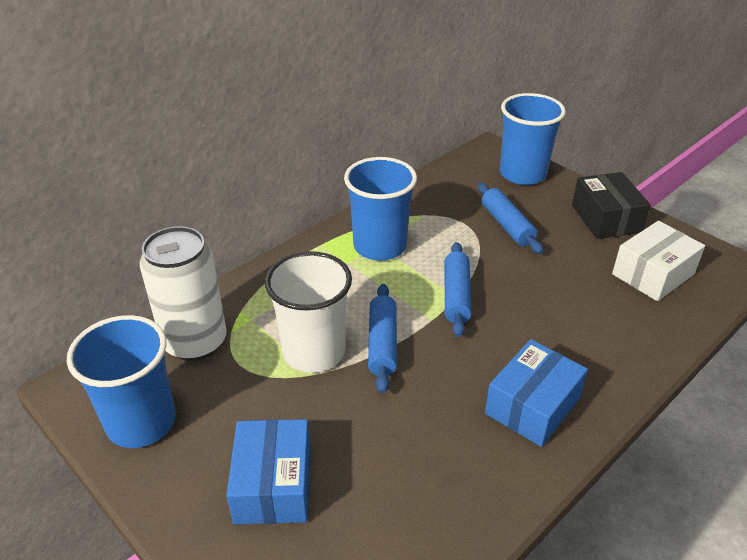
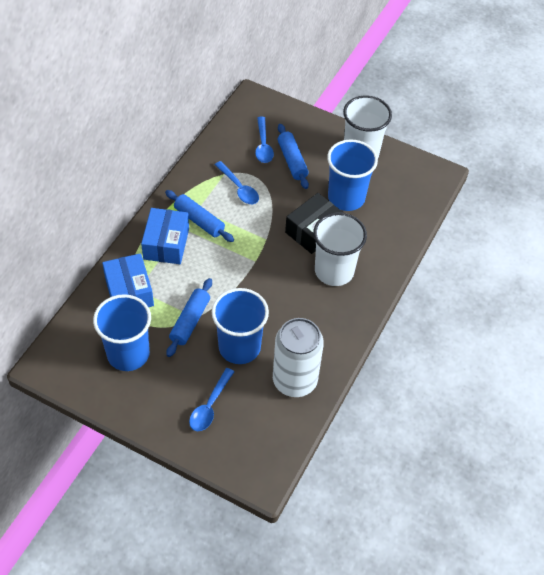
blue spoon: 0 -> 3
white box: 1 -> 0
white cup: 1 -> 2

